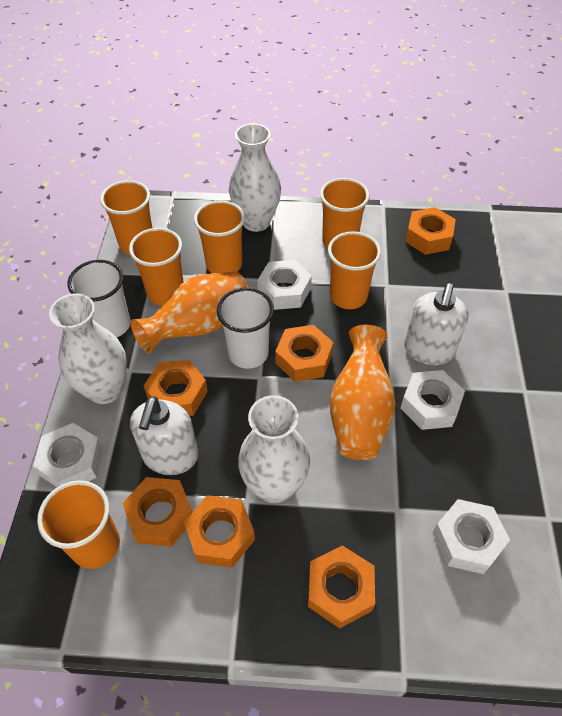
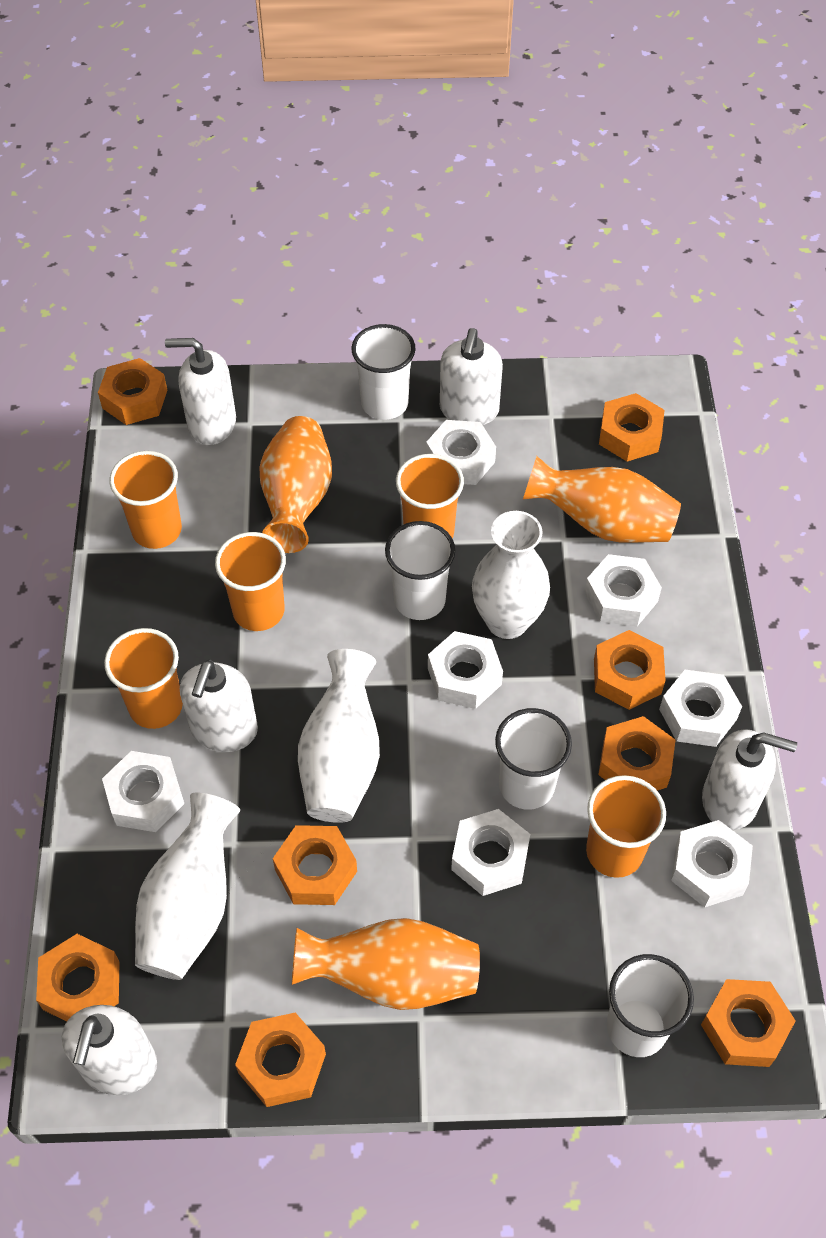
orange cup: 6 -> 5
orange nut: 6 -> 8
orange vase: 2 -> 3
white cup: 2 -> 4
white nut: 4 -> 7
white soap dispenser: 2 -> 5

